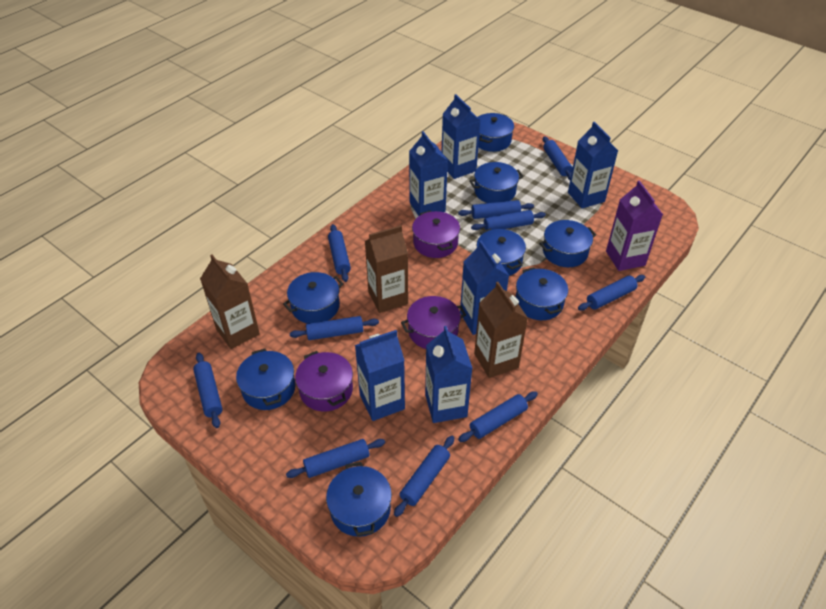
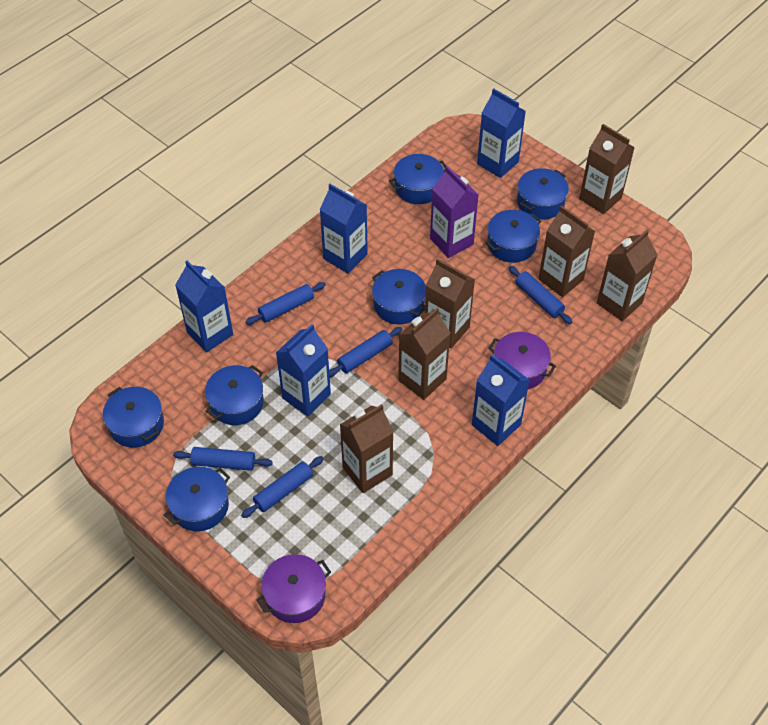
blue carton: 6 -> 5
blue pot: 8 -> 7
blue rolling pin: 10 -> 5
brown carton: 3 -> 6
purple pot: 3 -> 2

